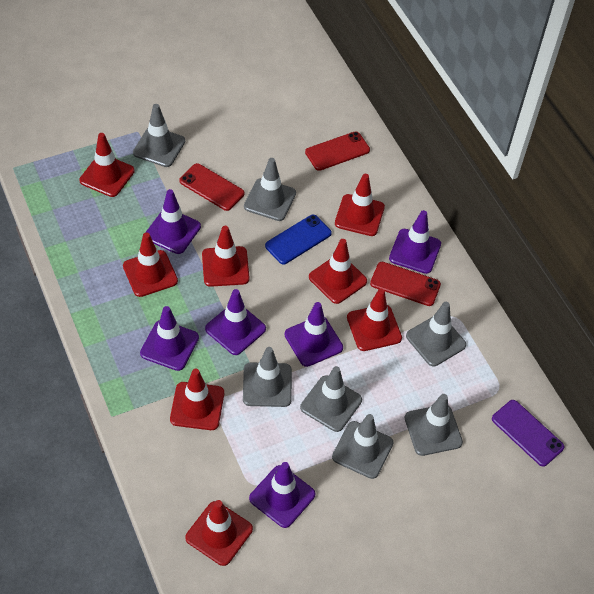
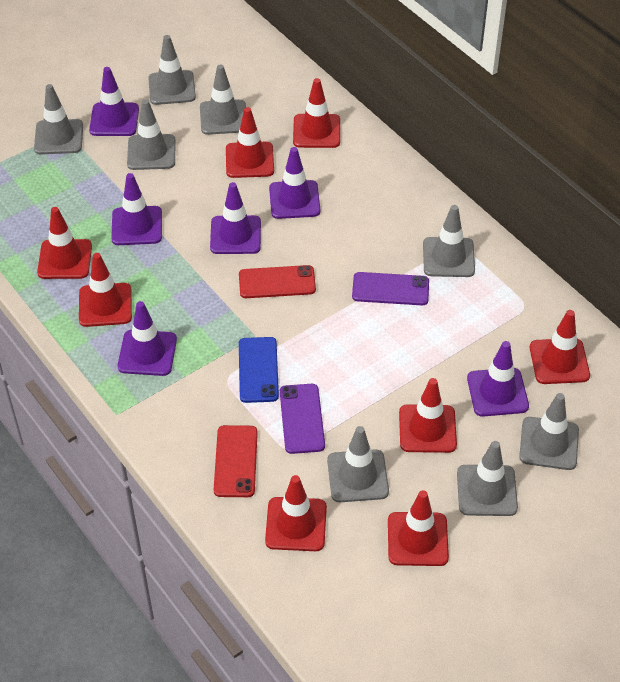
grey traffic cone: 7 -> 8
purple phone: 1 -> 2
red phone: 3 -> 2

